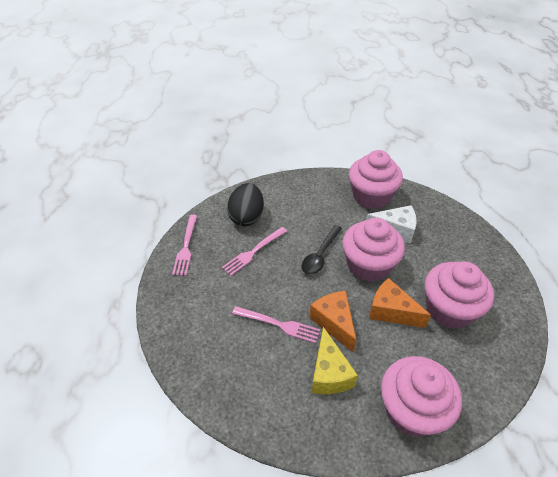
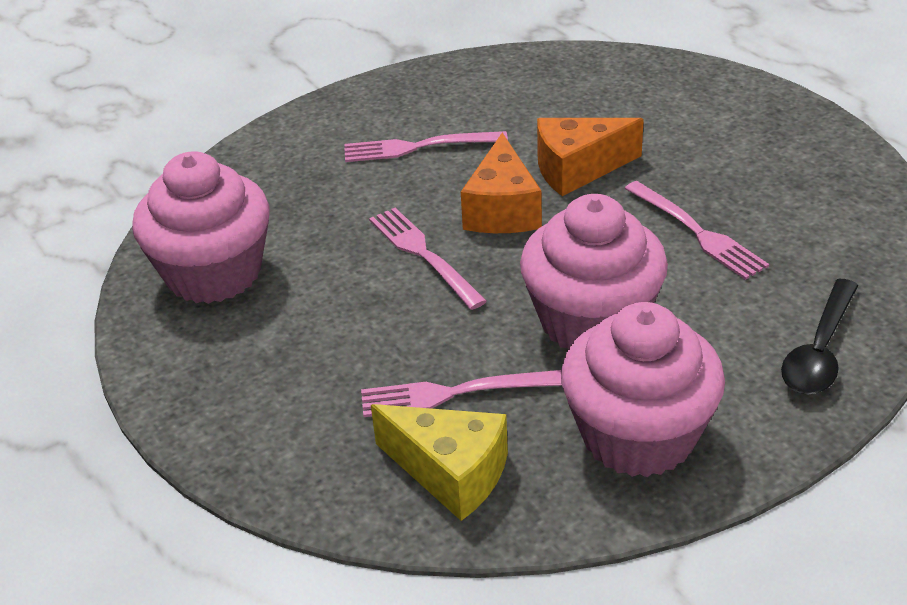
black egg: 1 -> 0
pink cupcake: 4 -> 3
pink fork: 3 -> 4
white cheese: 1 -> 0

